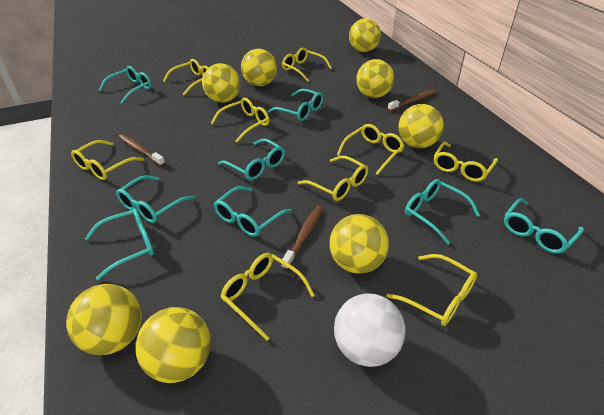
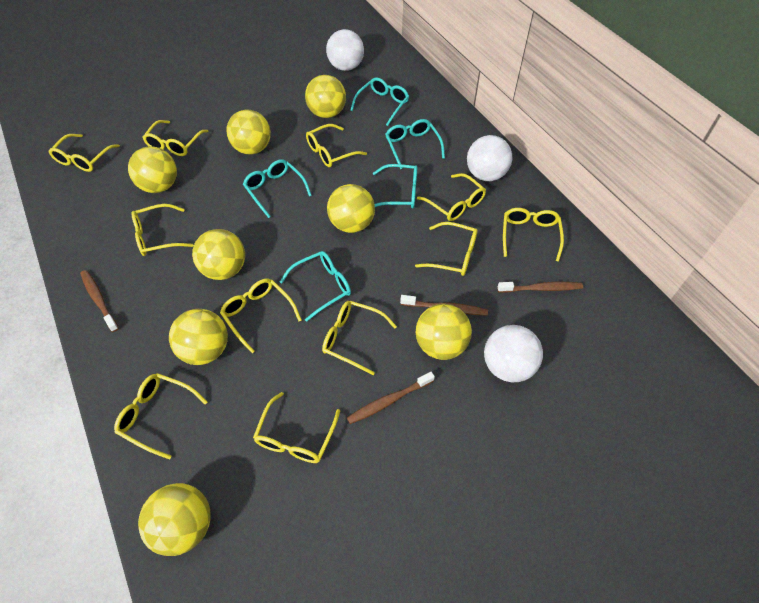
brown toothbrush: 3 -> 4
turquoise glasses: 8 -> 5
white ball: 1 -> 3
yellow glasses: 9 -> 11

